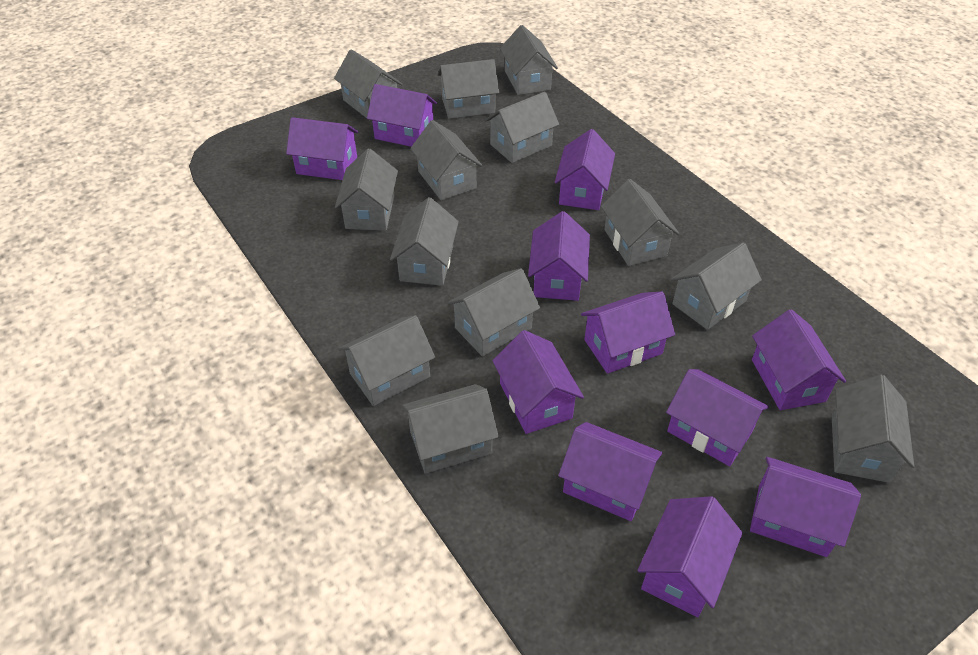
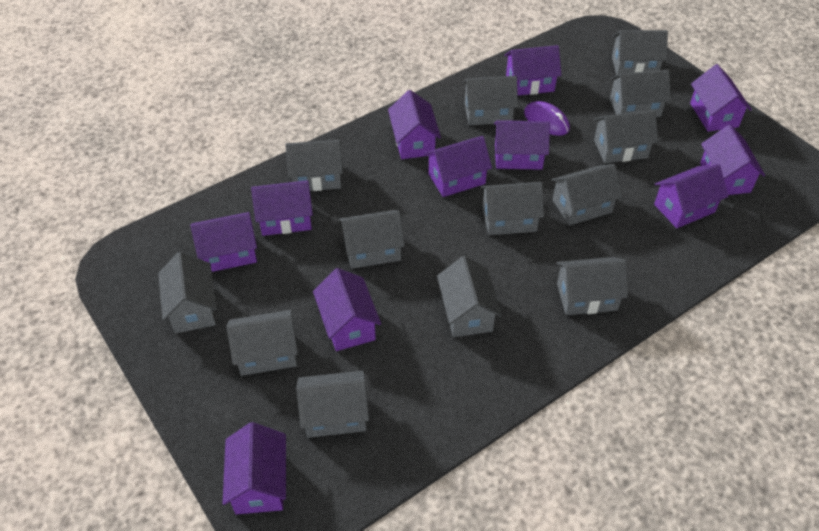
purple mouse: 0 -> 1

